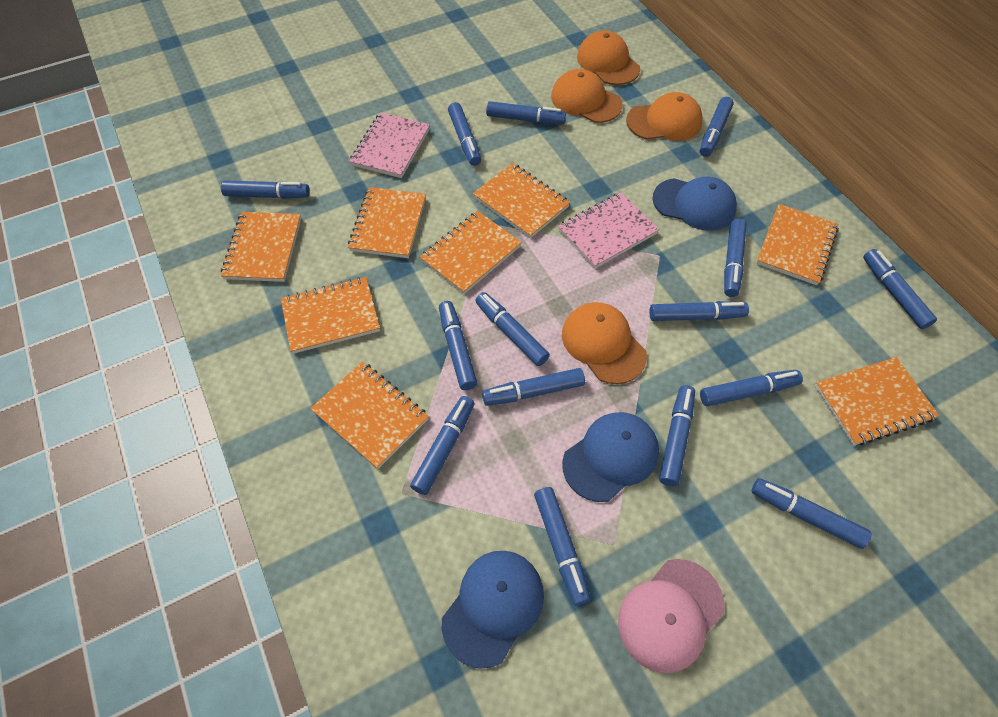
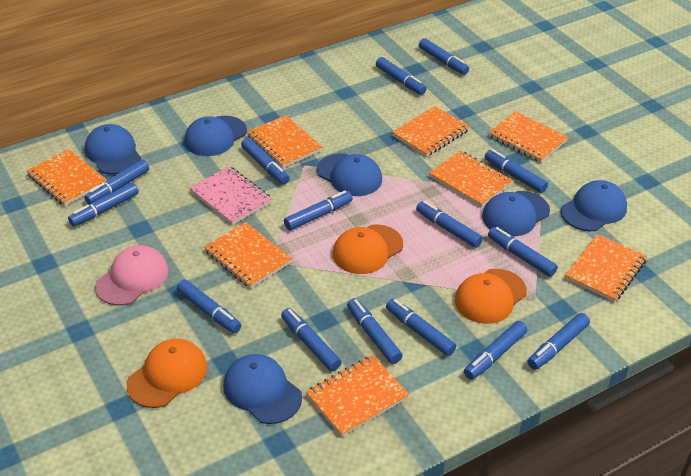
blue cap: 3 -> 6
orange cap: 4 -> 3
pink notebook: 2 -> 1

